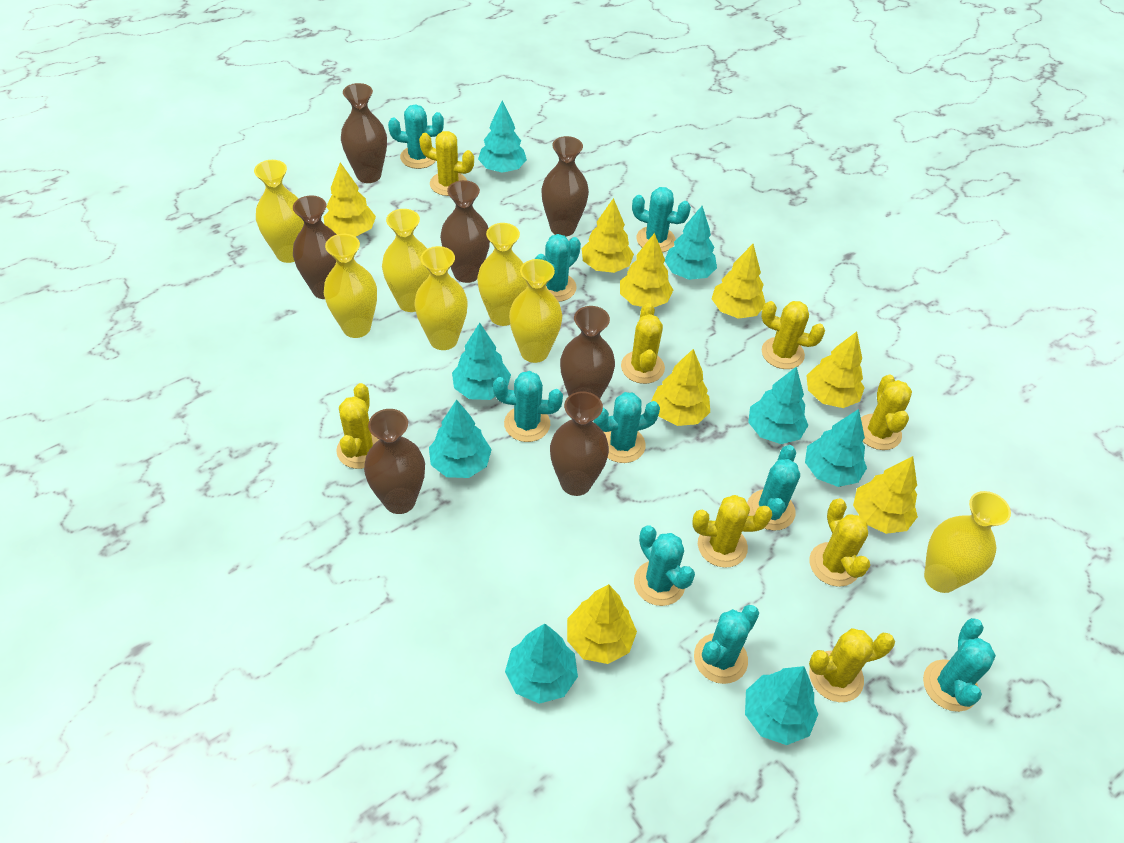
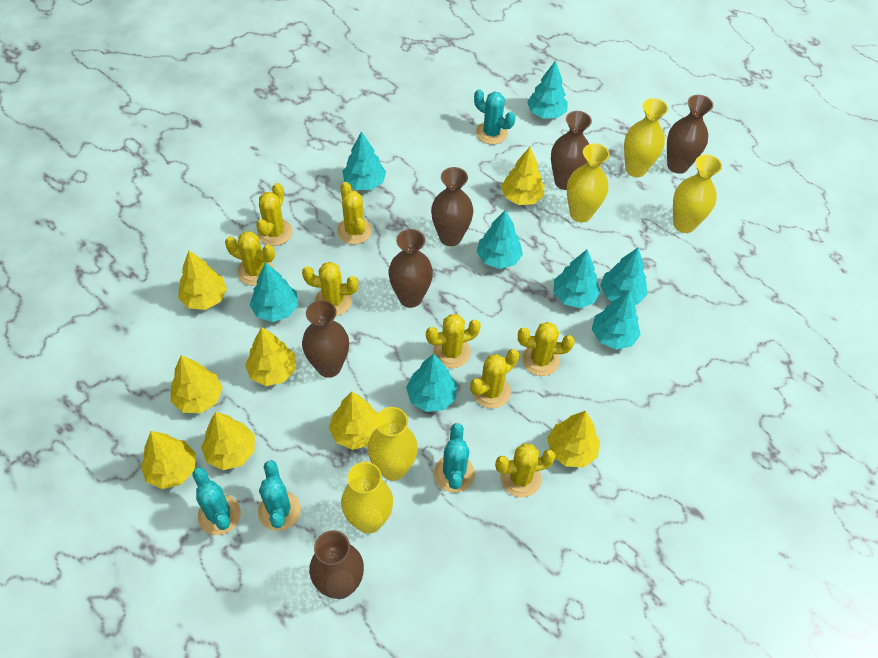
brown vase: 7 -> 6
turquoise cactus: 9 -> 4
yellow vase: 7 -> 5

